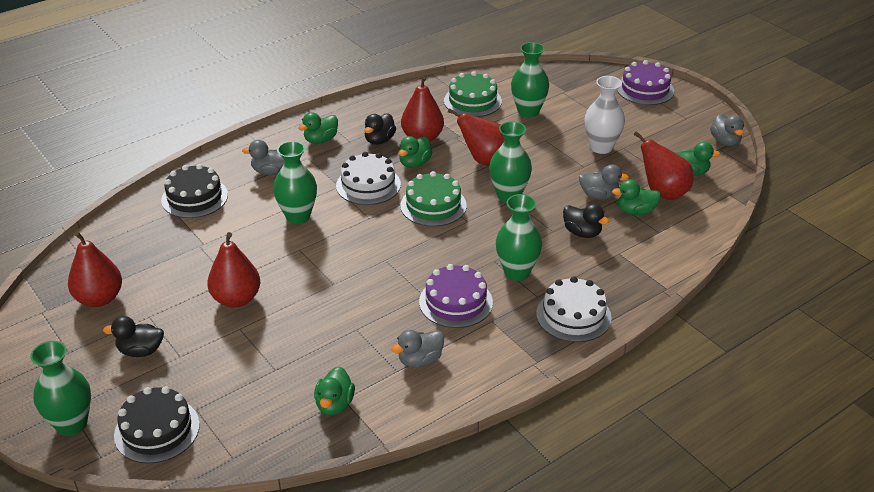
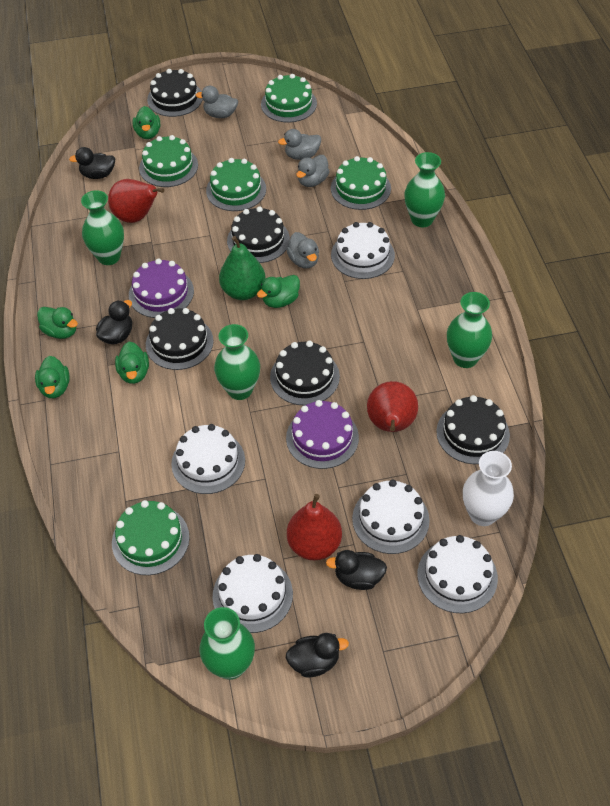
black cake: 2 -> 5
black duck: 3 -> 4
green cake: 2 -> 5
green pear: 0 -> 1
red pear: 5 -> 3
white cake: 2 -> 5

